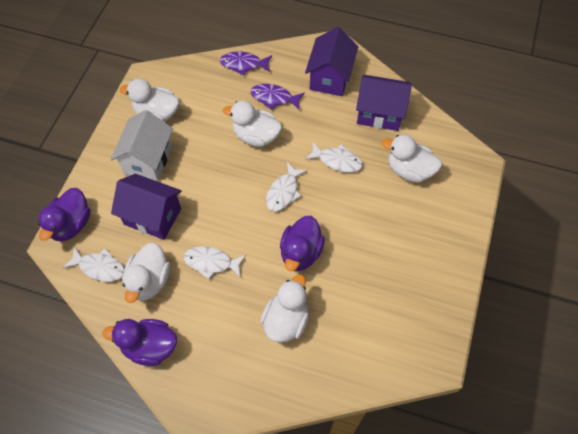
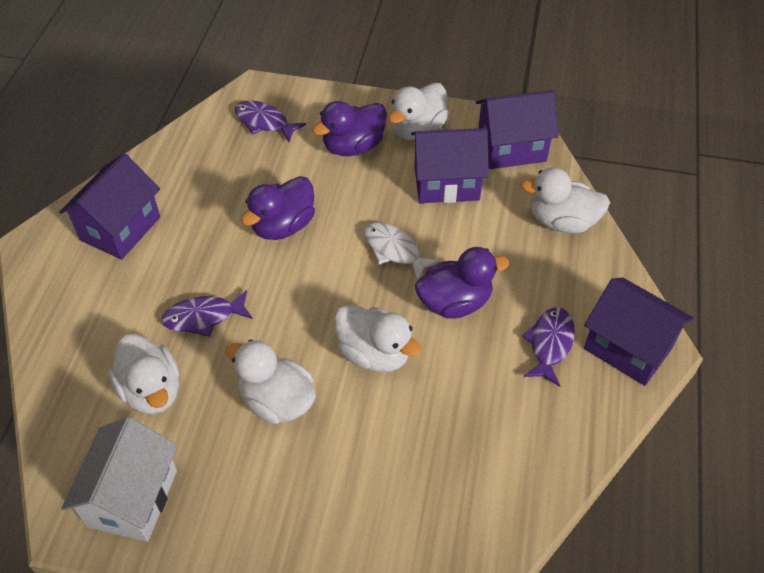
purple fish: 2 -> 3
purple house: 3 -> 4
white fish: 4 -> 1

